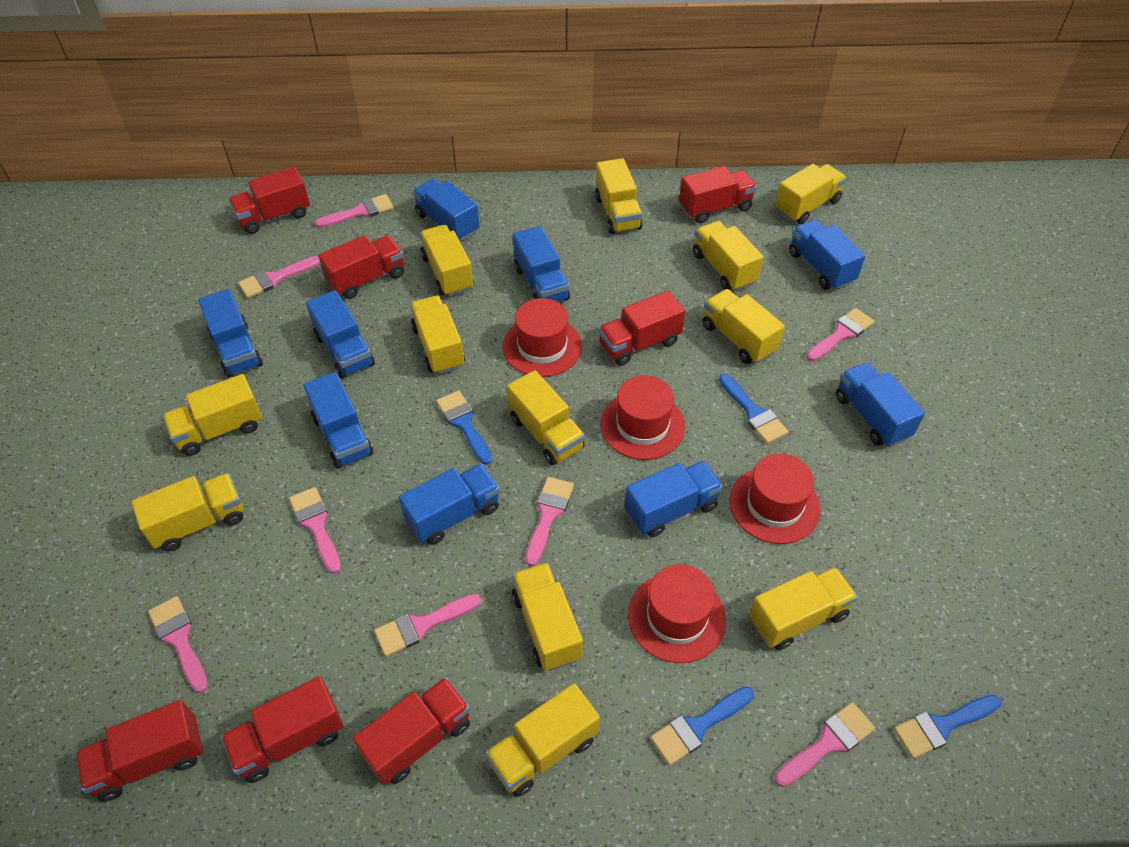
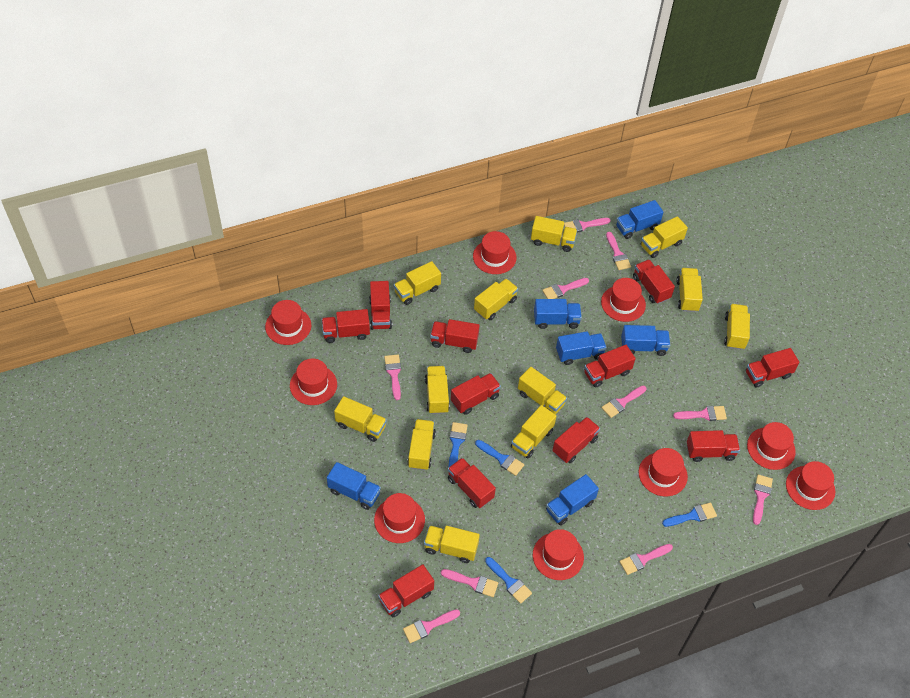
blue truck: 9 -> 6
pink brush: 8 -> 10
red hat: 4 -> 9
red truck: 7 -> 11

